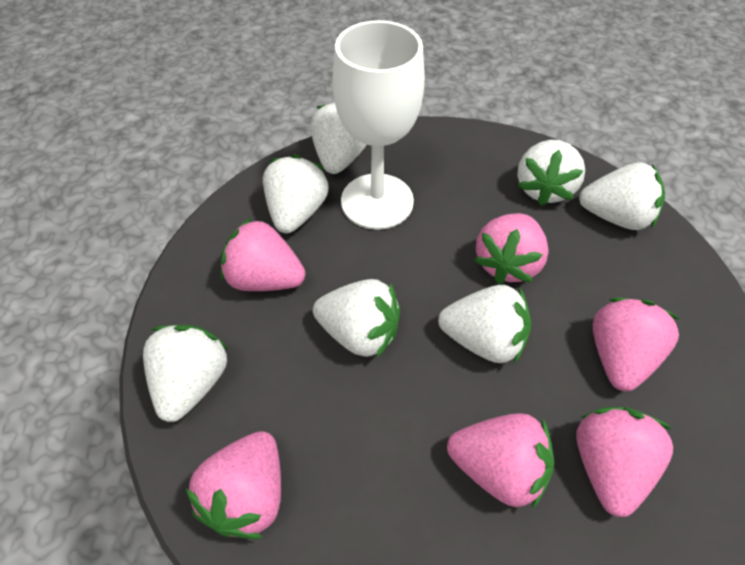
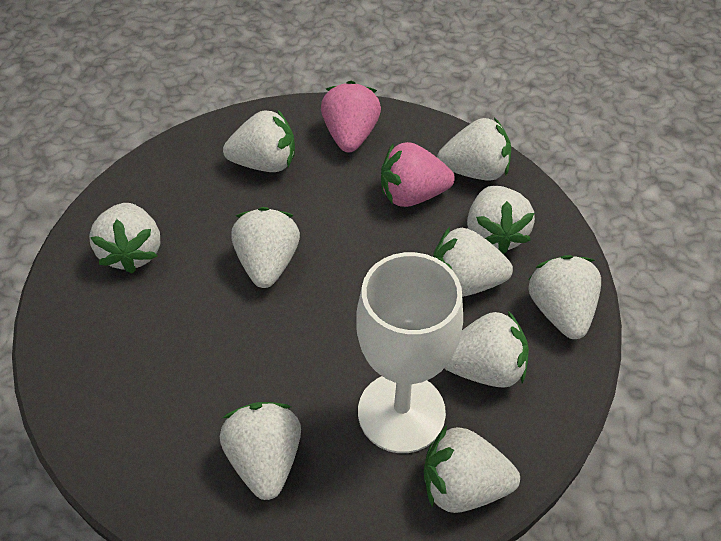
pink strawberry: 6 -> 2
white strawberry: 7 -> 10

